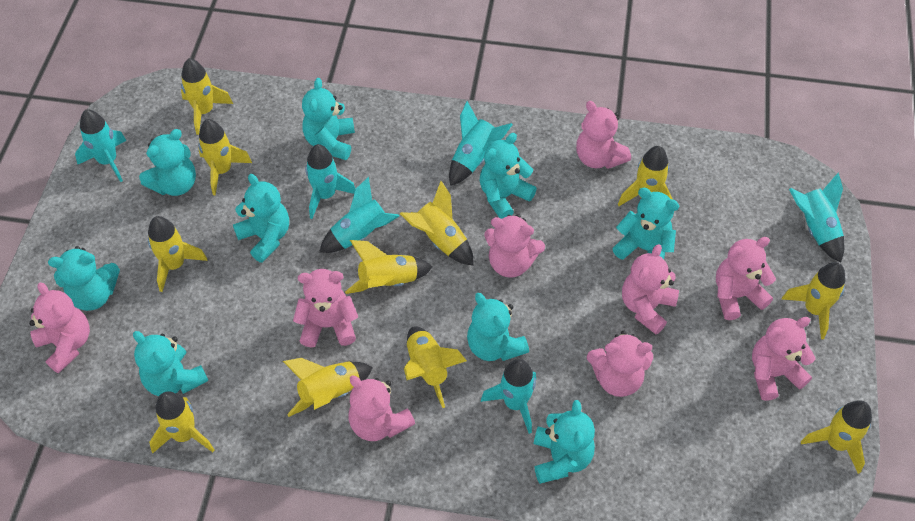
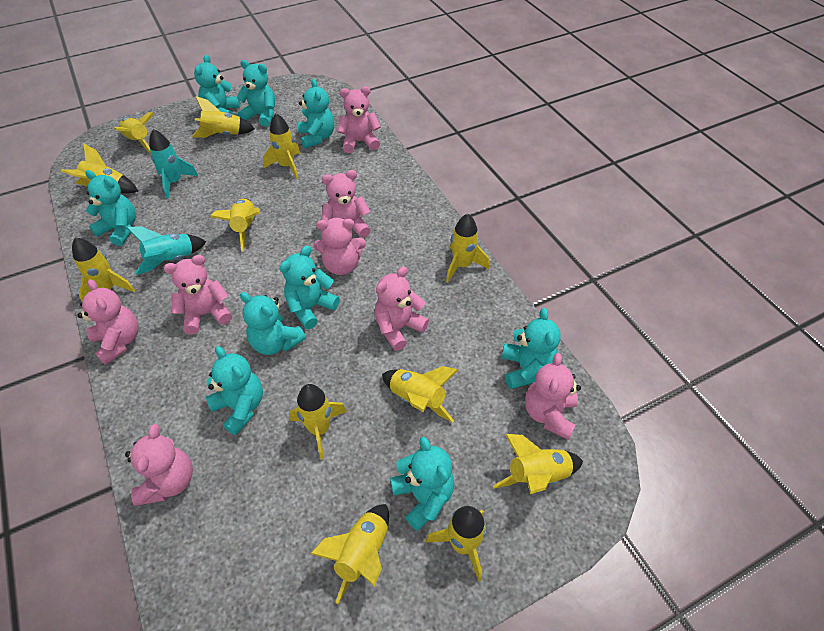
pink teddy bear: 9 -> 8
turquoise rocket: 6 -> 2
yellow rocket: 11 -> 12

